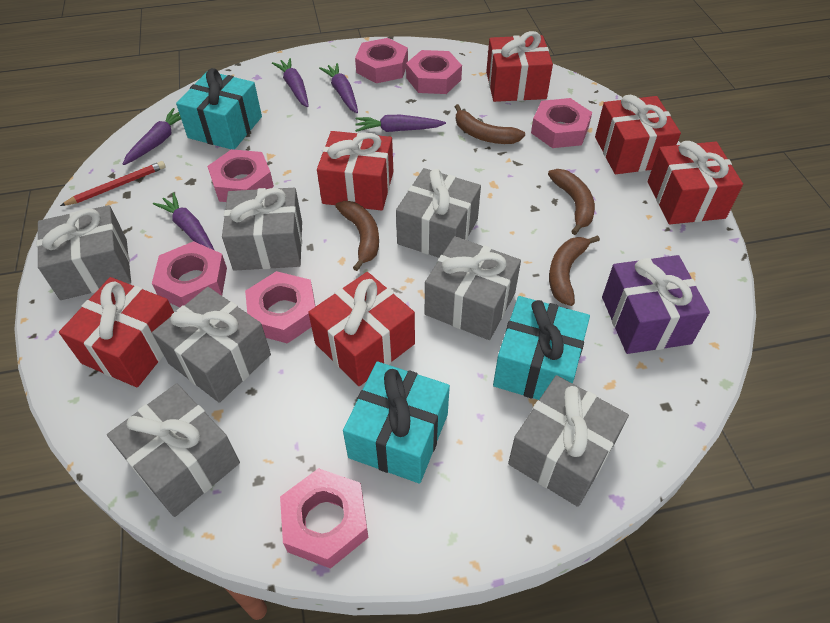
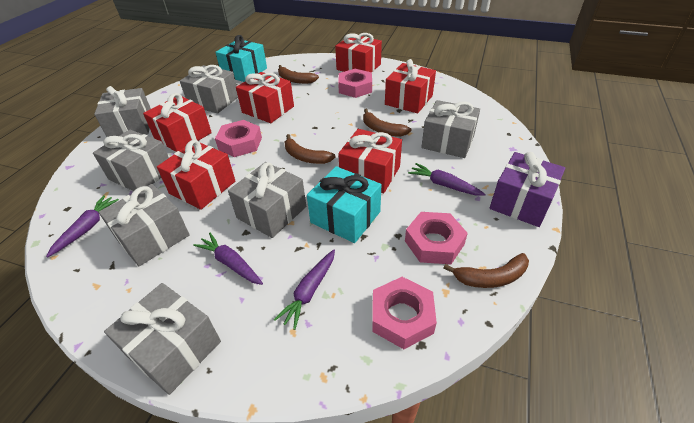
pink nut: 7 -> 4
purple carrot: 5 -> 4
red pencil: 1 -> 0
turquoise gift: 3 -> 2

